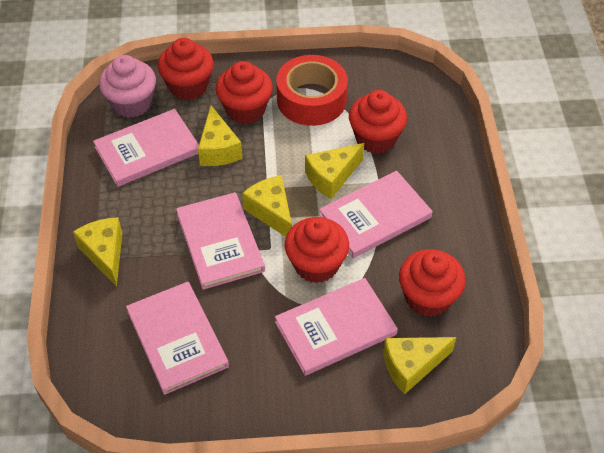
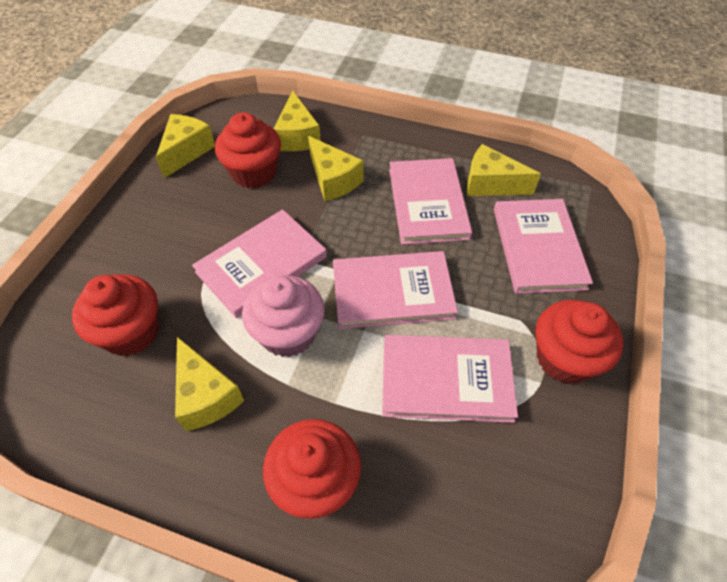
red cupcake: 5 -> 4
red tape: 1 -> 0

